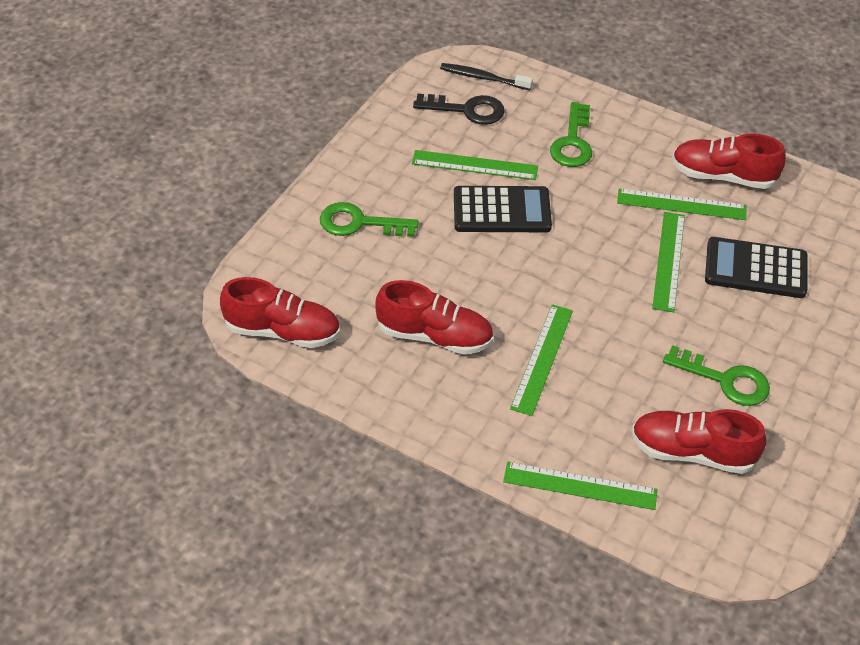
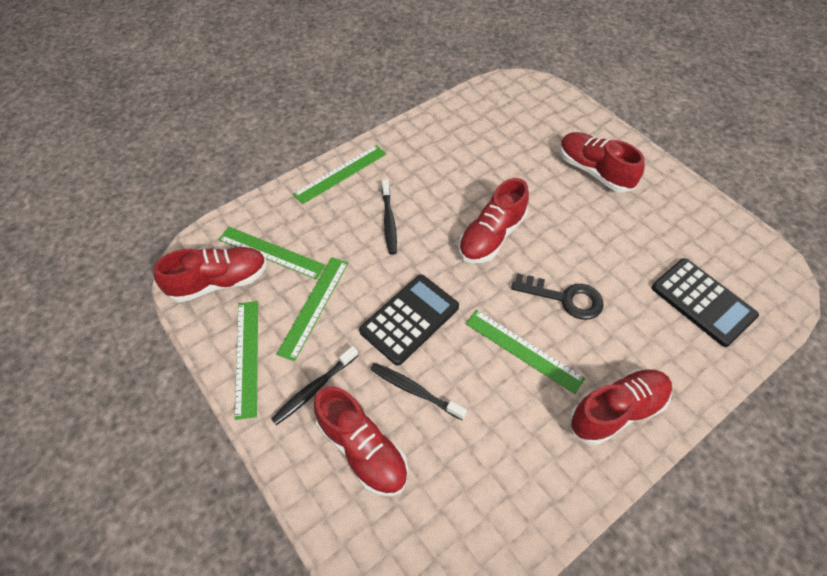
black toothbrush: 1 -> 3
green key: 3 -> 0
red shoe: 4 -> 5

